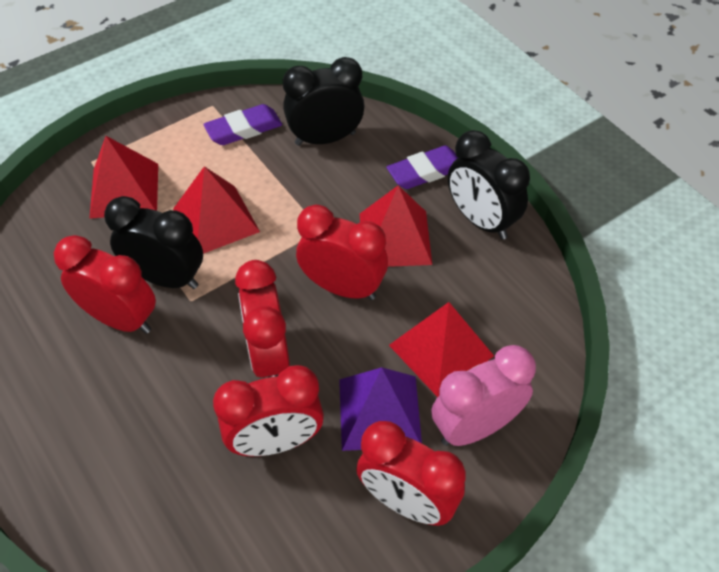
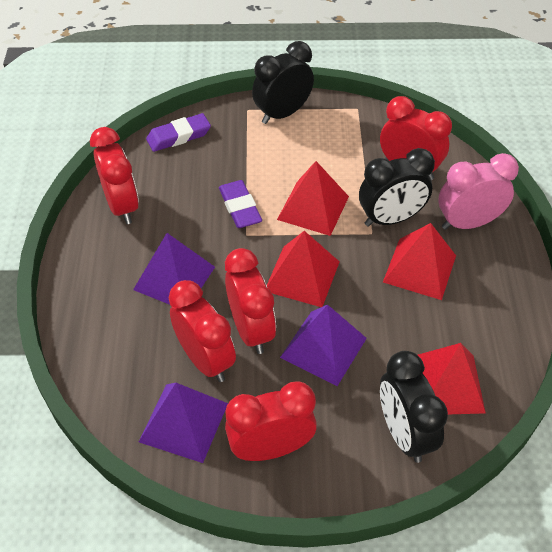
purple pyramid: 1 -> 3

